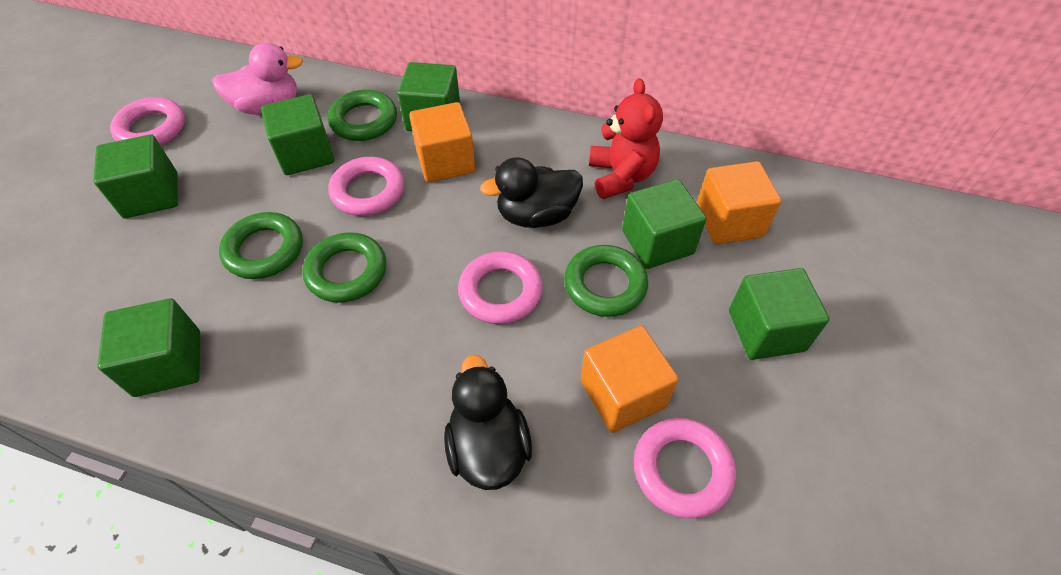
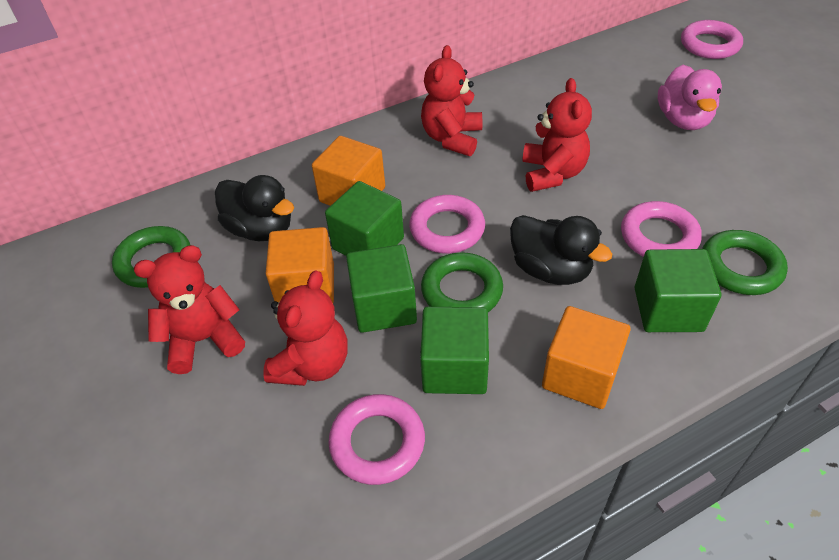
green cube: 6 -> 4
green ring: 4 -> 3
red teddy bear: 1 -> 4

